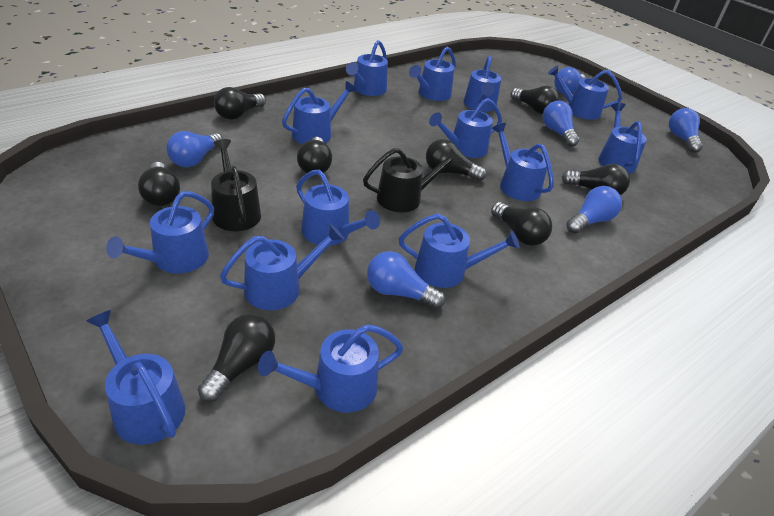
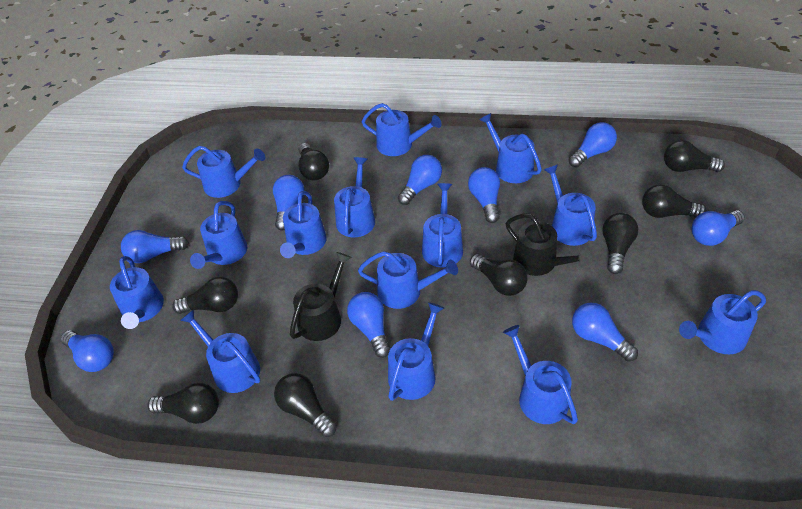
blue light bulb: 6 -> 9

